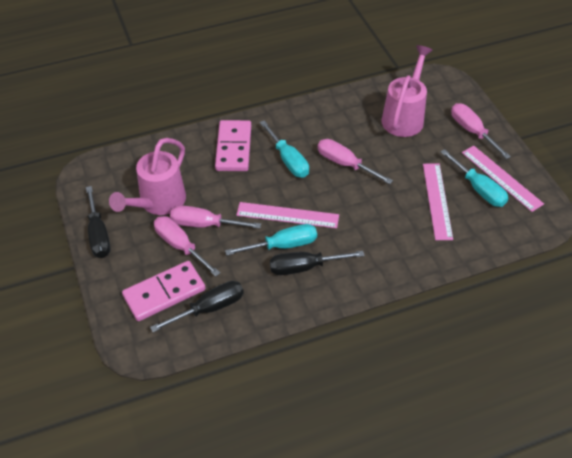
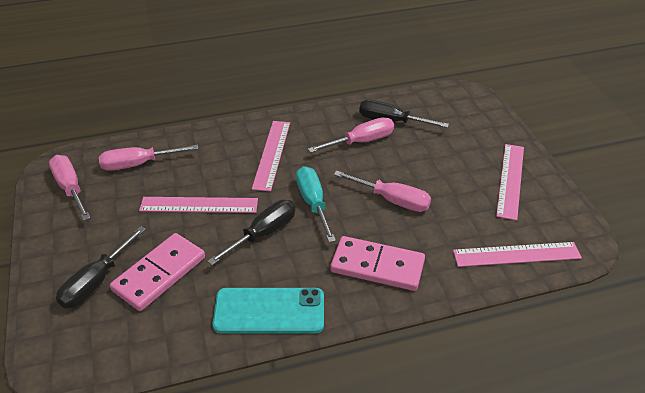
pink ruler: 3 -> 4
pink watering can: 2 -> 0
turquoise phone: 0 -> 1
turquoise screwdriver: 3 -> 1

